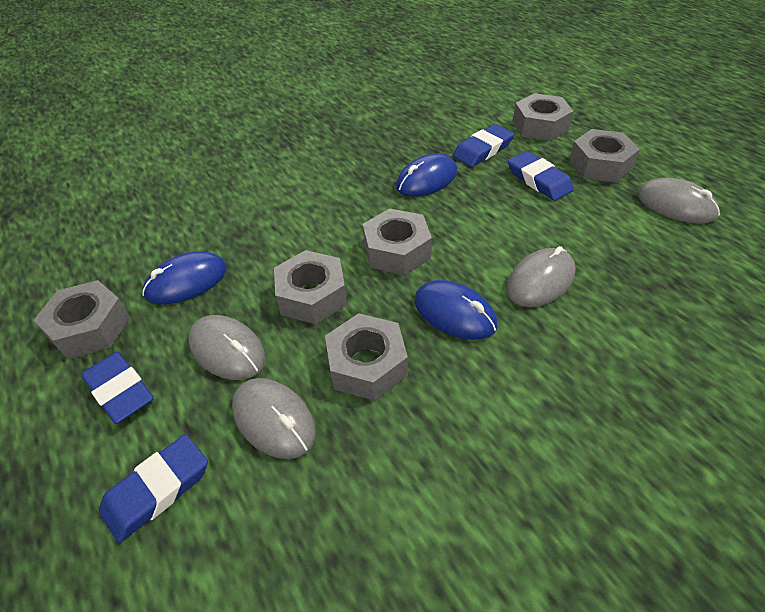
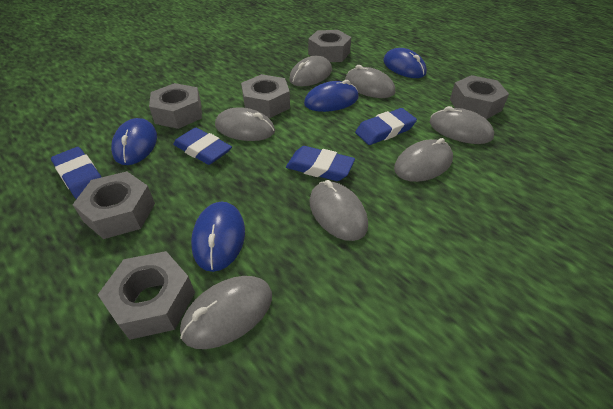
blue mouse: 3 -> 4
grey mouse: 4 -> 7

